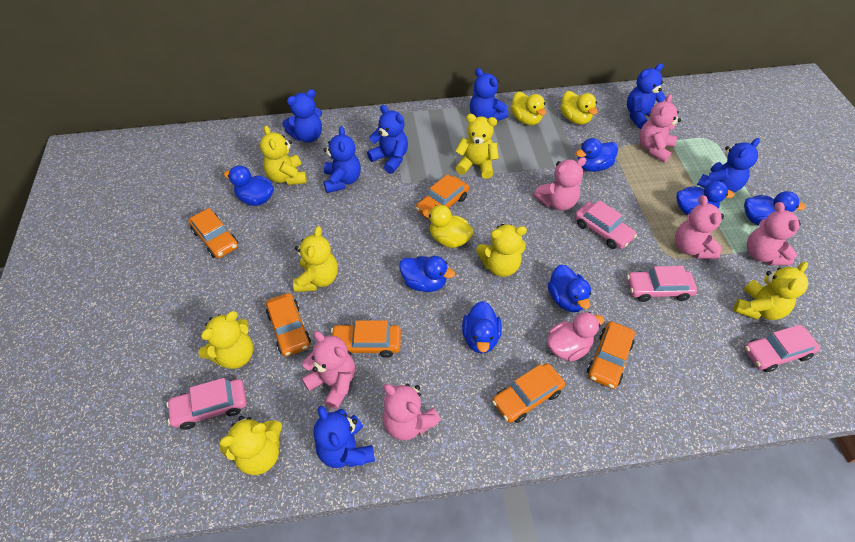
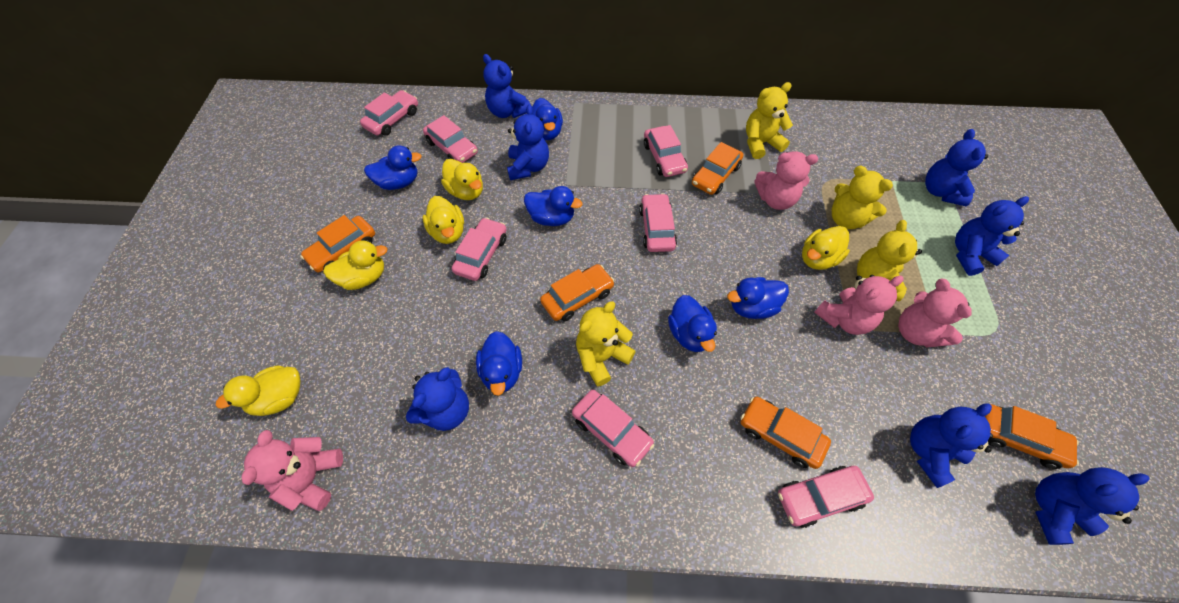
blue duck: 7 -> 6
orange car: 6 -> 5
pink car: 4 -> 7
pink duck: 1 -> 0
pink teddy bear: 6 -> 4
yellow duck: 3 -> 5
yellow teddy bear: 7 -> 4

